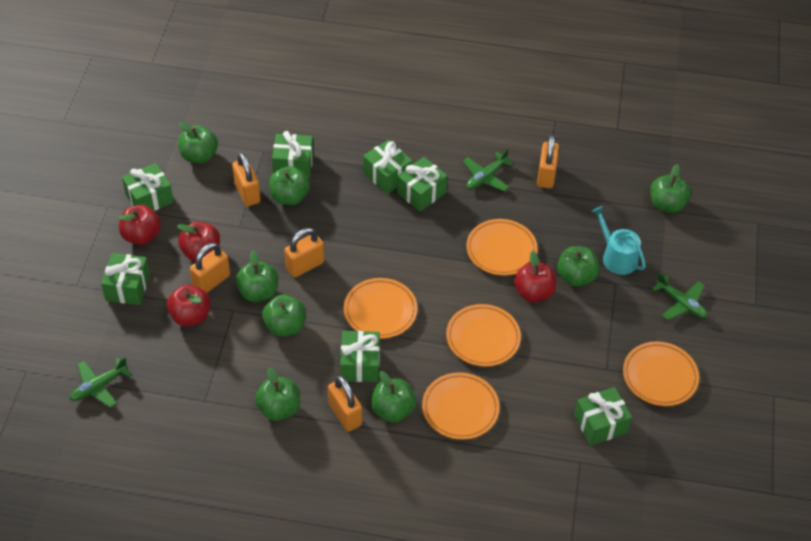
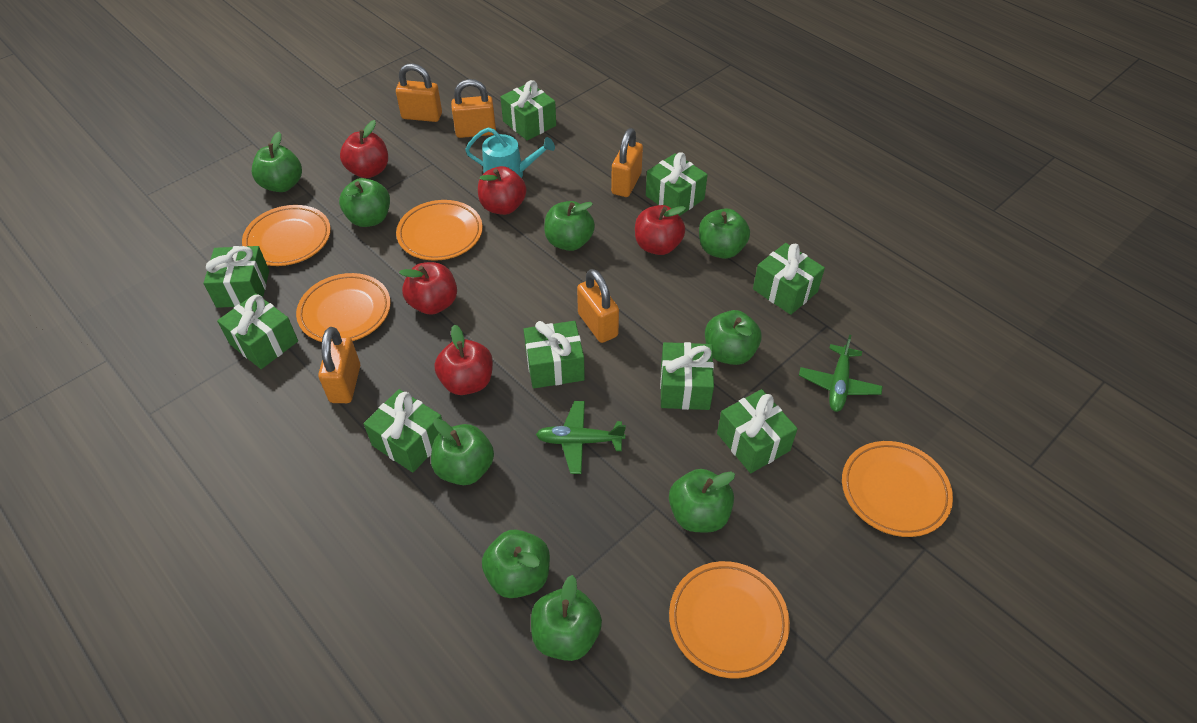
green apple: 8 -> 9
green gift: 7 -> 9
green plane: 3 -> 2
red apple: 4 -> 5

